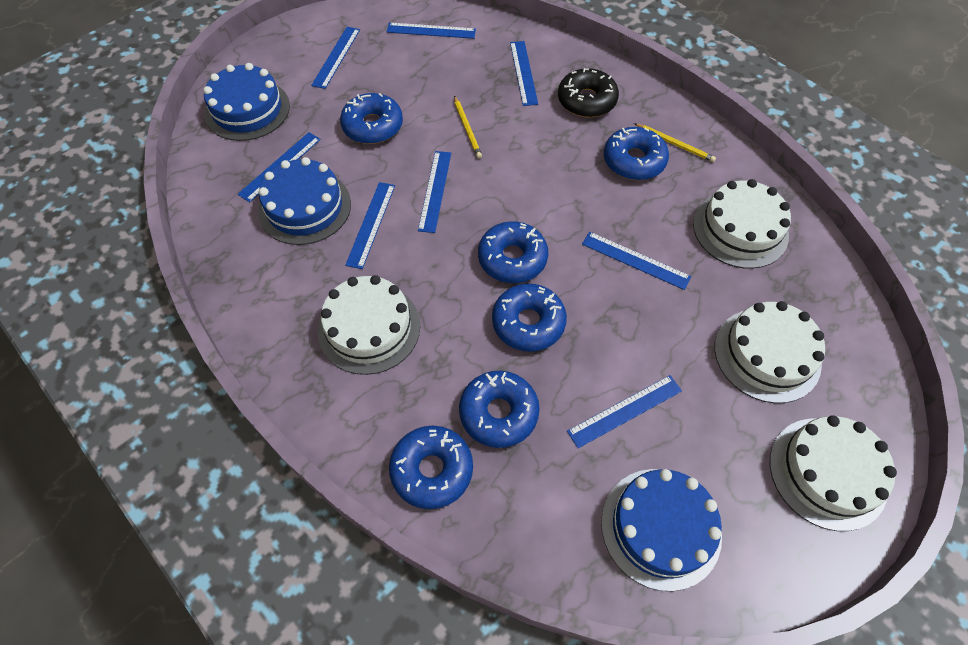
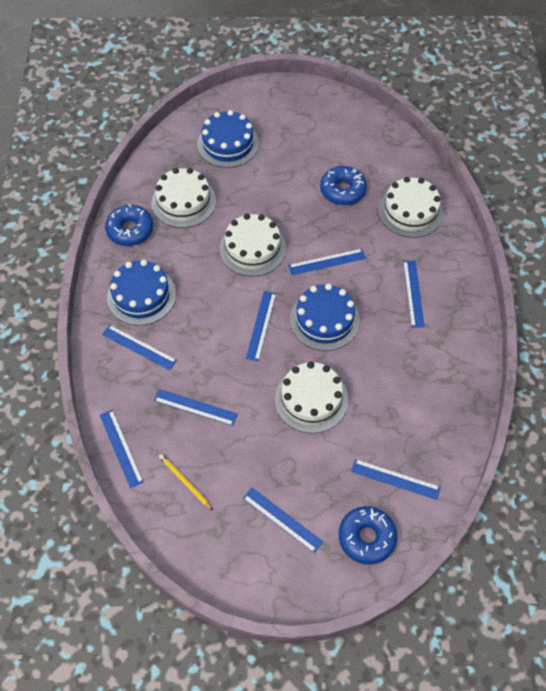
black donut: 1 -> 0
blue donut: 6 -> 3
yellow pencil: 2 -> 1

